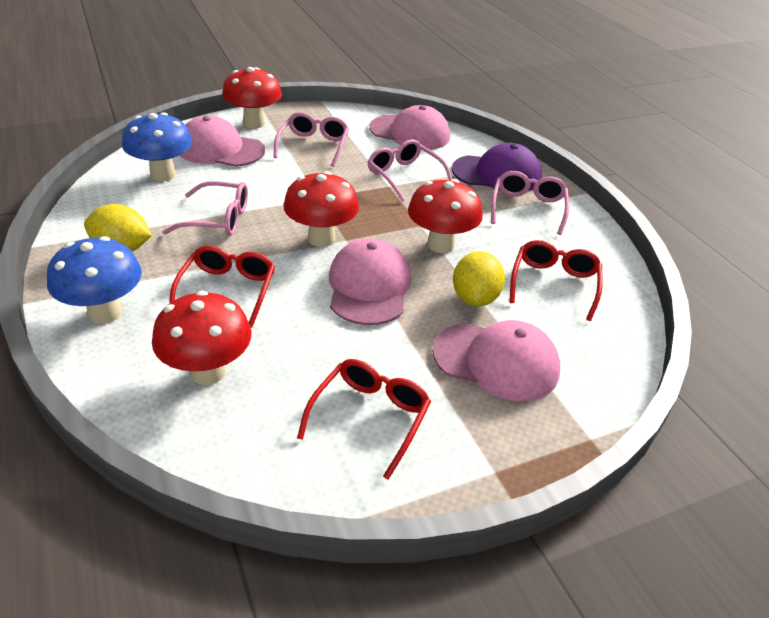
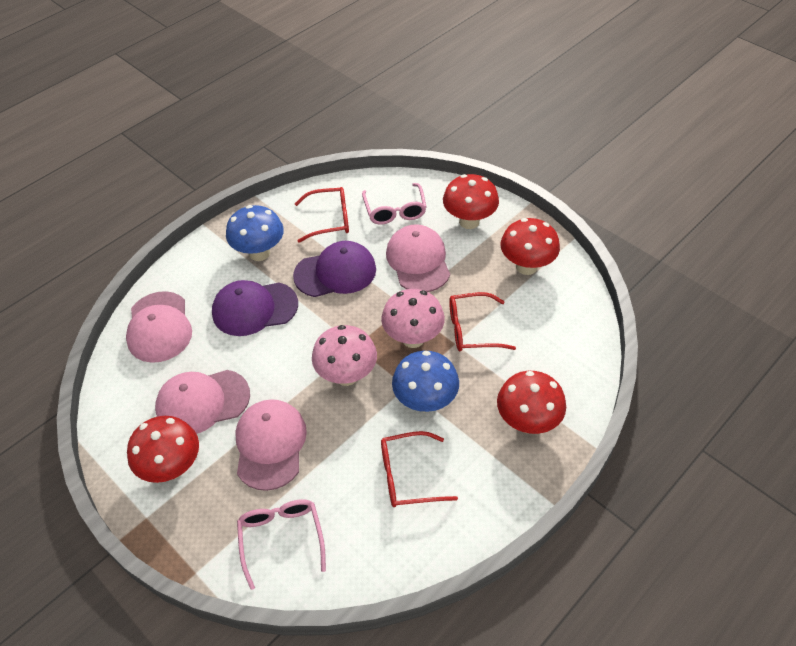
pink glasses: 4 -> 2
pink mushroom: 0 -> 2
purple cap: 1 -> 2
yellow lemon: 2 -> 0

